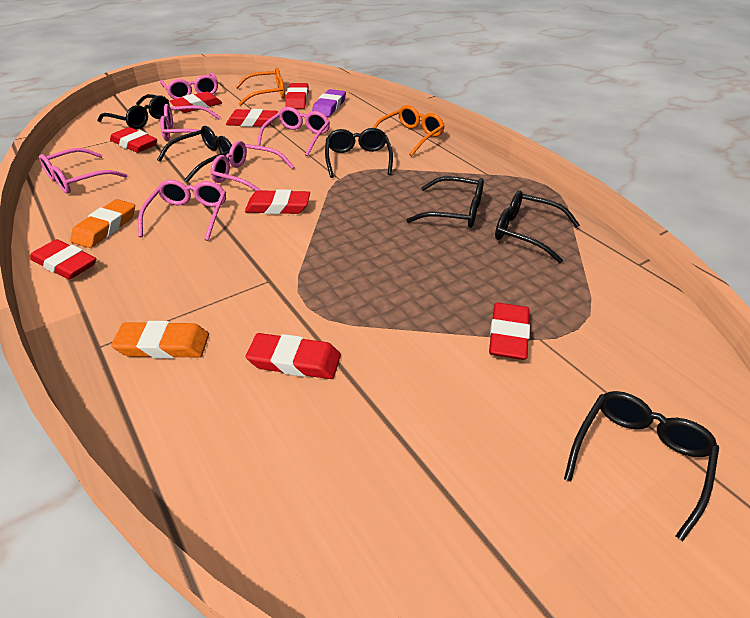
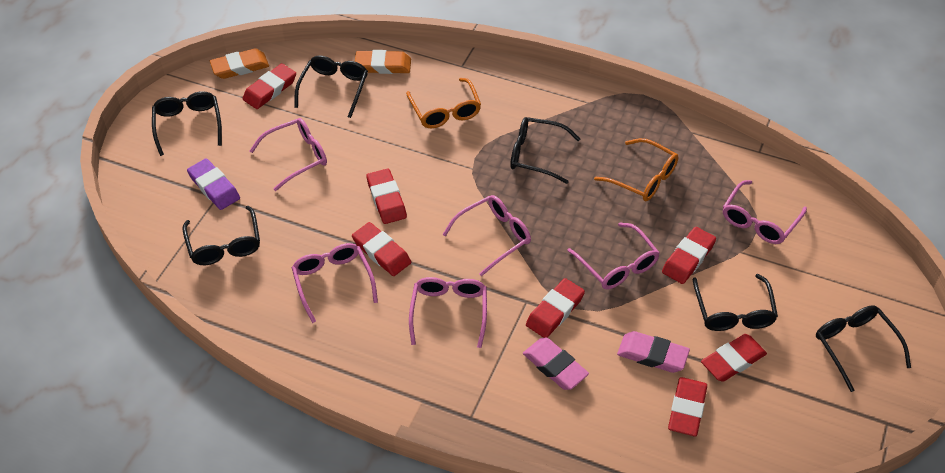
pink eraser: 0 -> 2
red eraser: 8 -> 7

